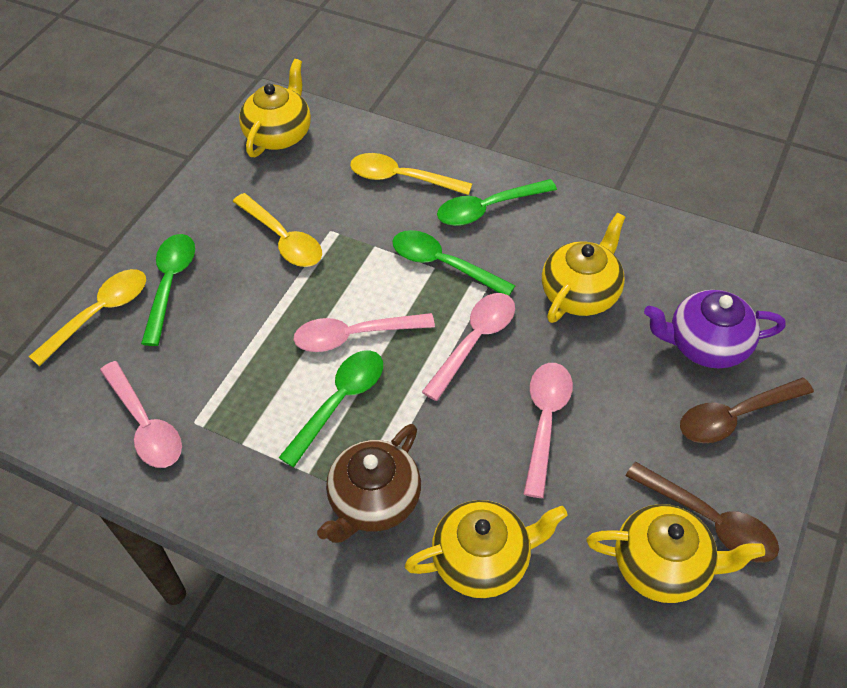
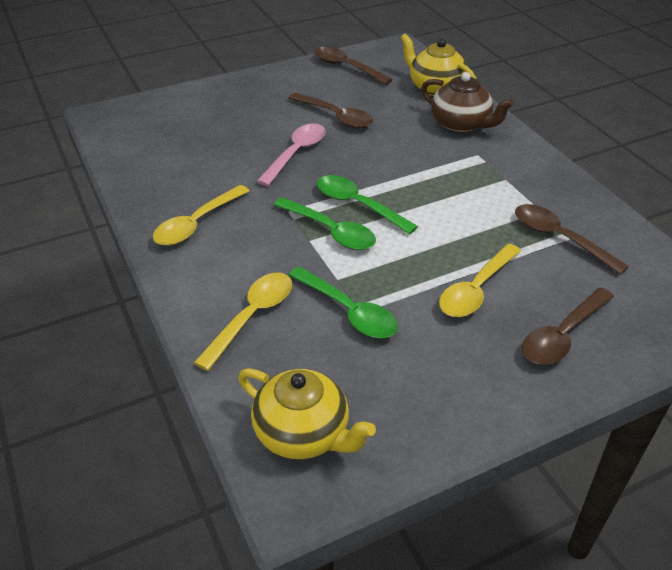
brown spoon: 2 -> 4
green spoon: 4 -> 3
pink spoon: 4 -> 1
purple teapot: 1 -> 0
yellow teapot: 4 -> 2

